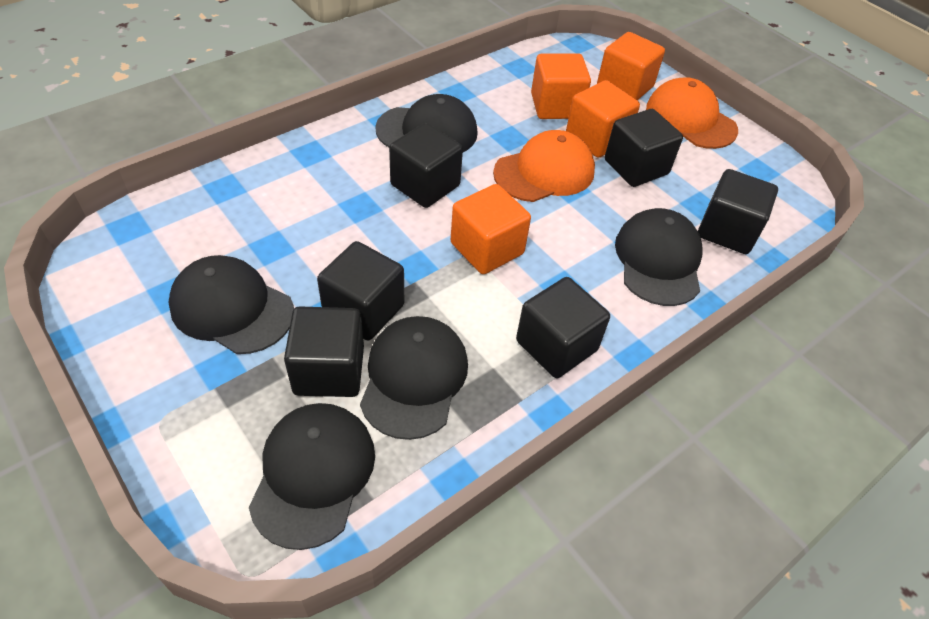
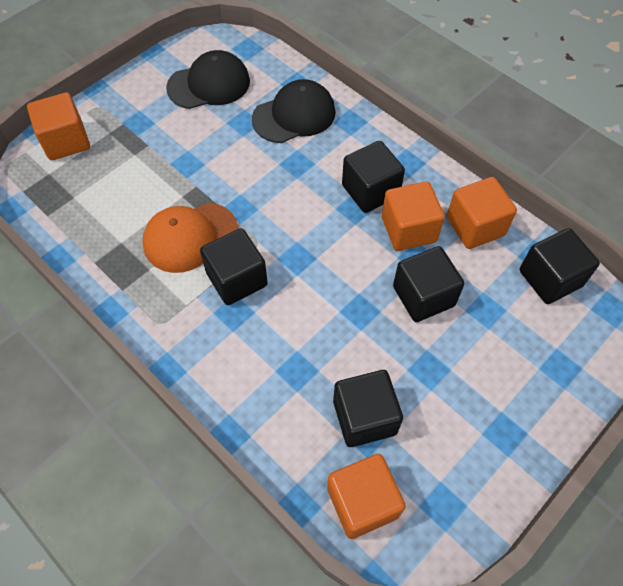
black cap: 5 -> 2
black cube: 6 -> 5
orange cap: 2 -> 1

